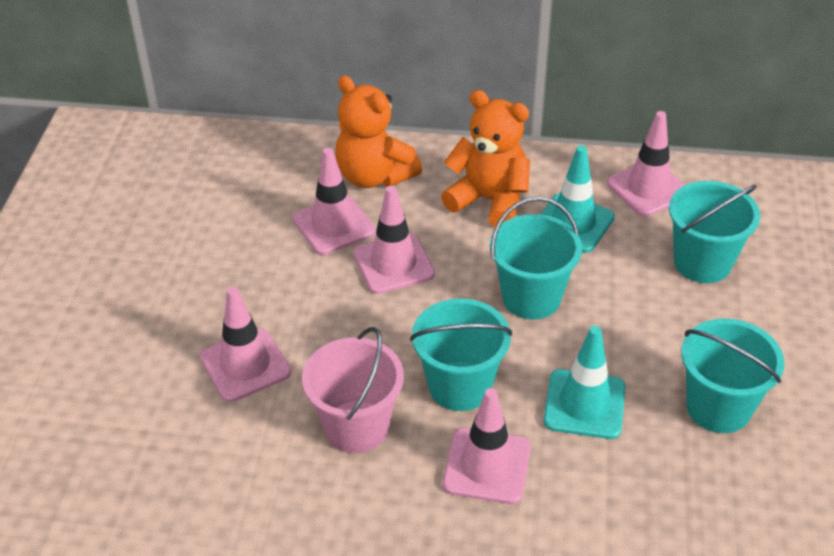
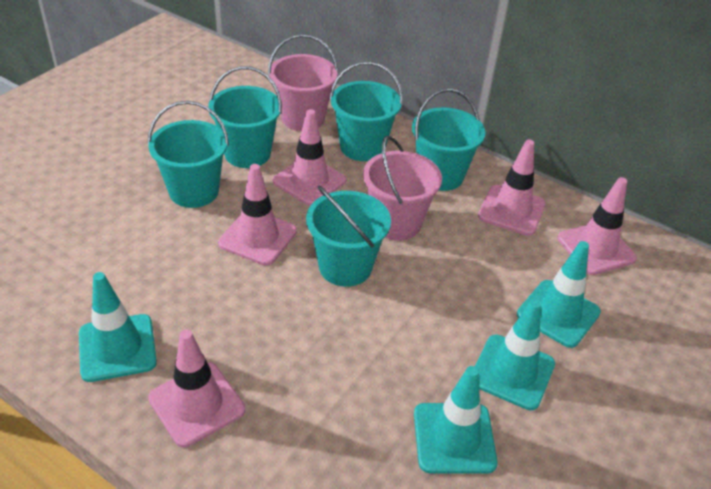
orange teddy bear: 2 -> 0
pink bucket: 1 -> 2
turquoise bucket: 4 -> 5
turquoise traffic cone: 2 -> 4

